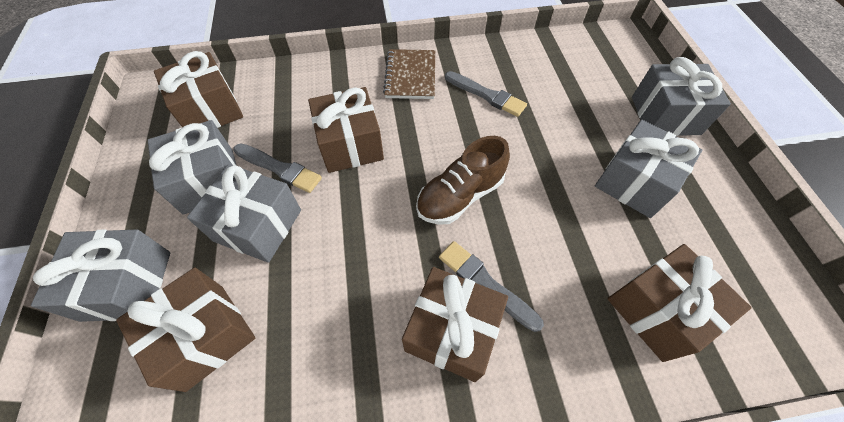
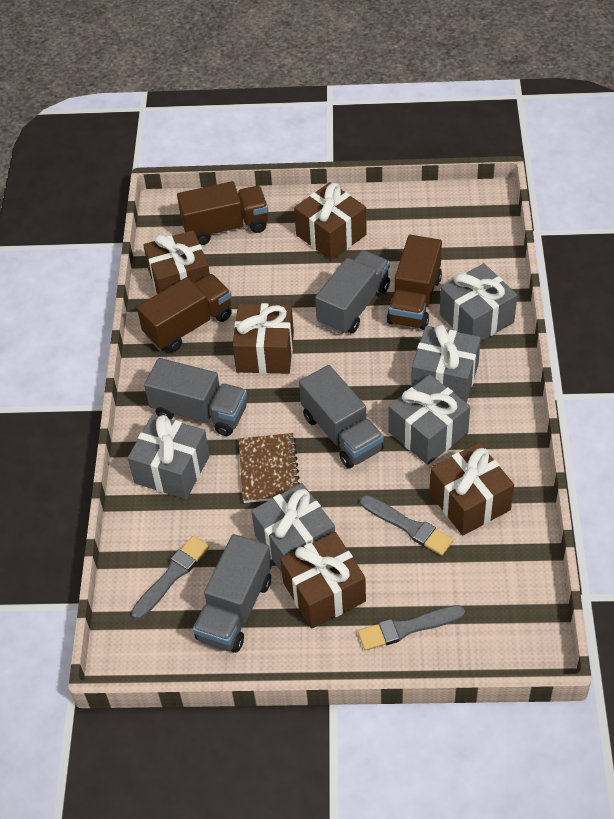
brown shoe: 1 -> 0
brown truck: 0 -> 3
grey truck: 0 -> 4

